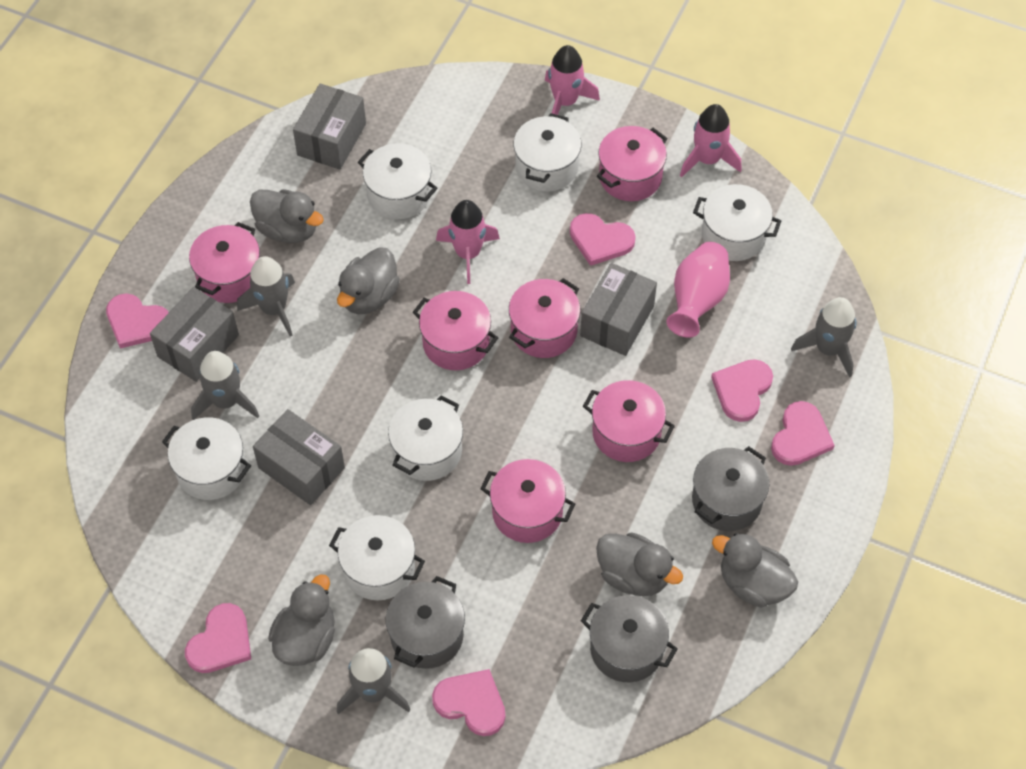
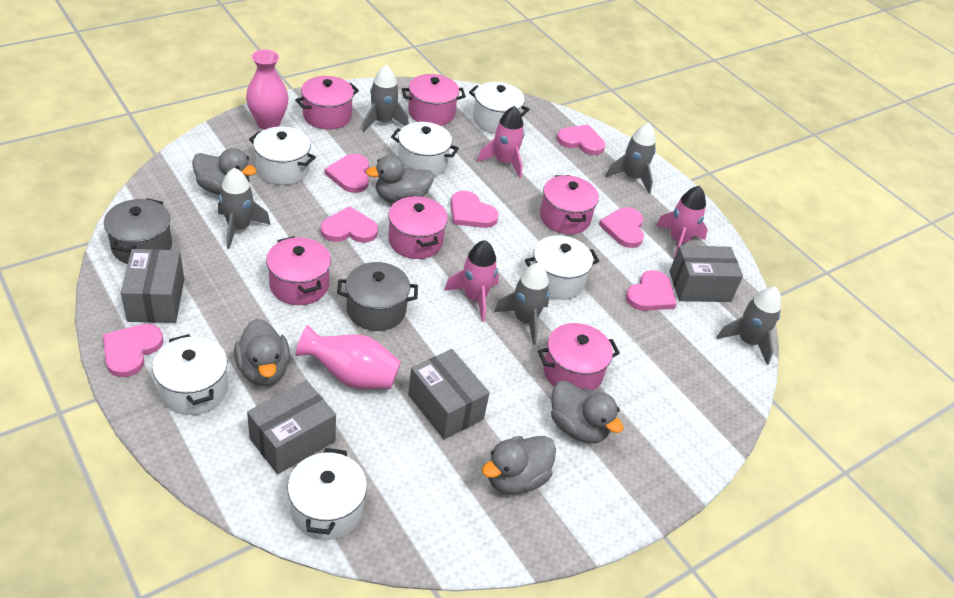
grey pot: 3 -> 2
grey rocket: 4 -> 5
pink heart: 6 -> 7
pink vase: 1 -> 2

